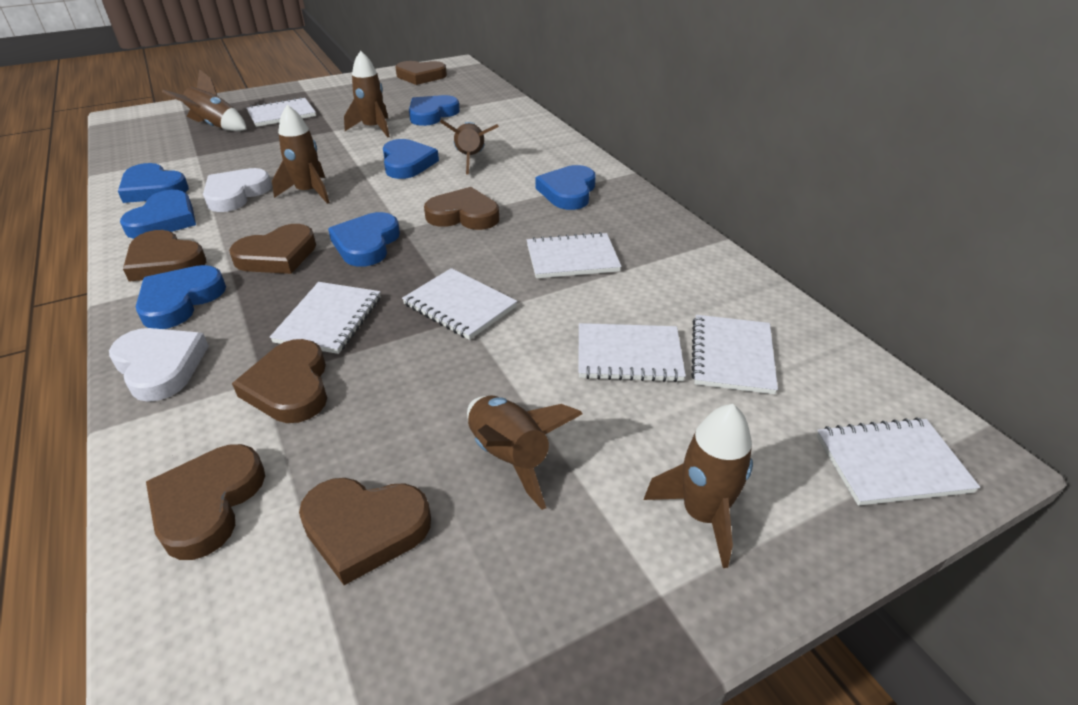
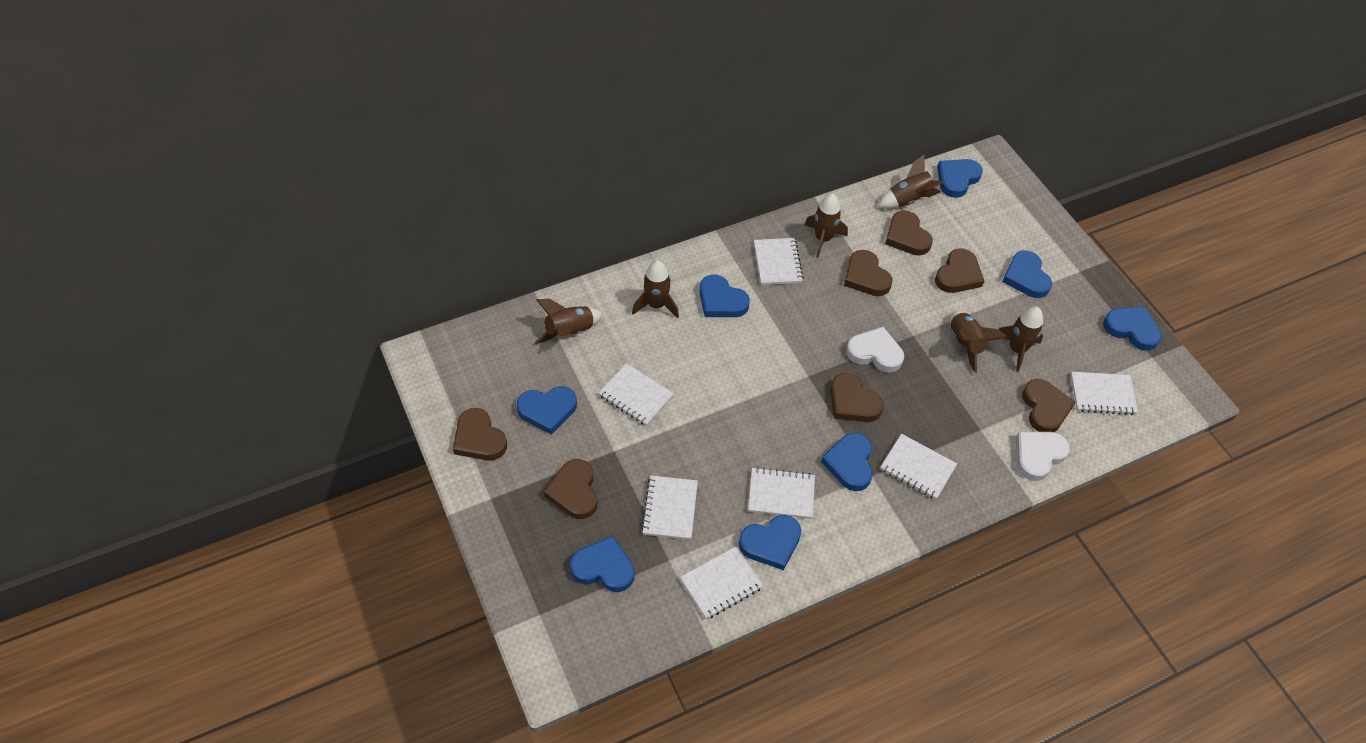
blue heart: 7 -> 8

